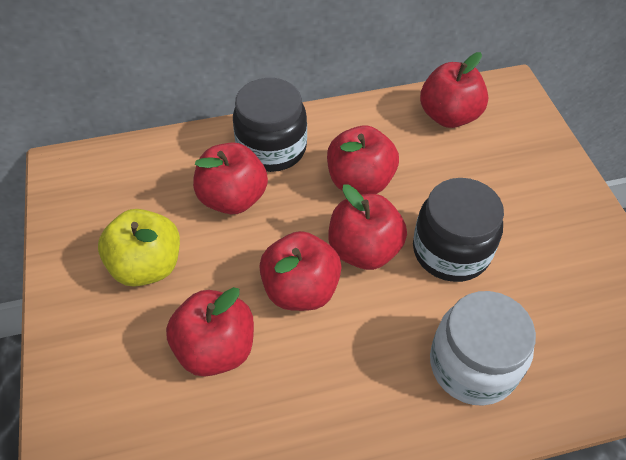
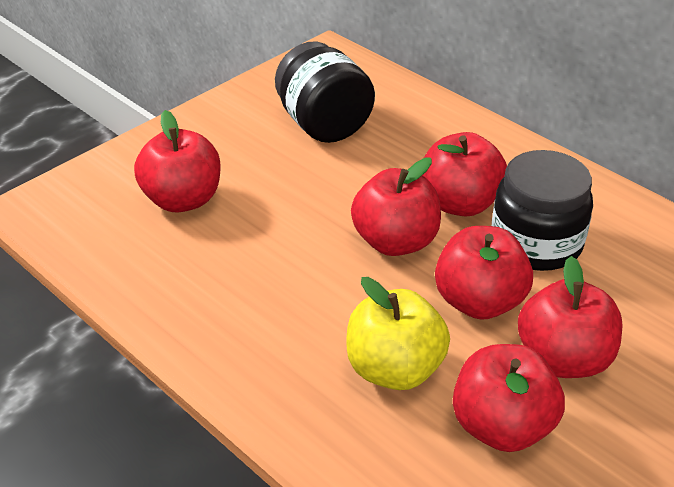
white jar: 1 -> 0

